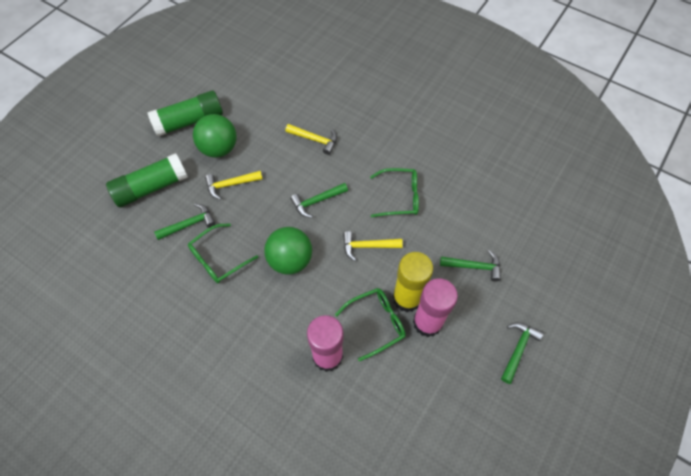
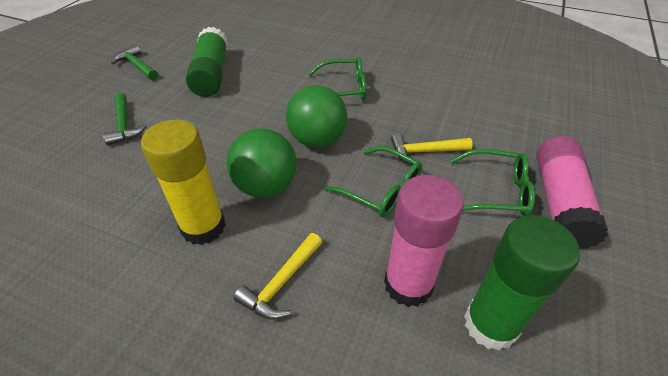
green hammer: 4 -> 2
yellow hammer: 3 -> 2

